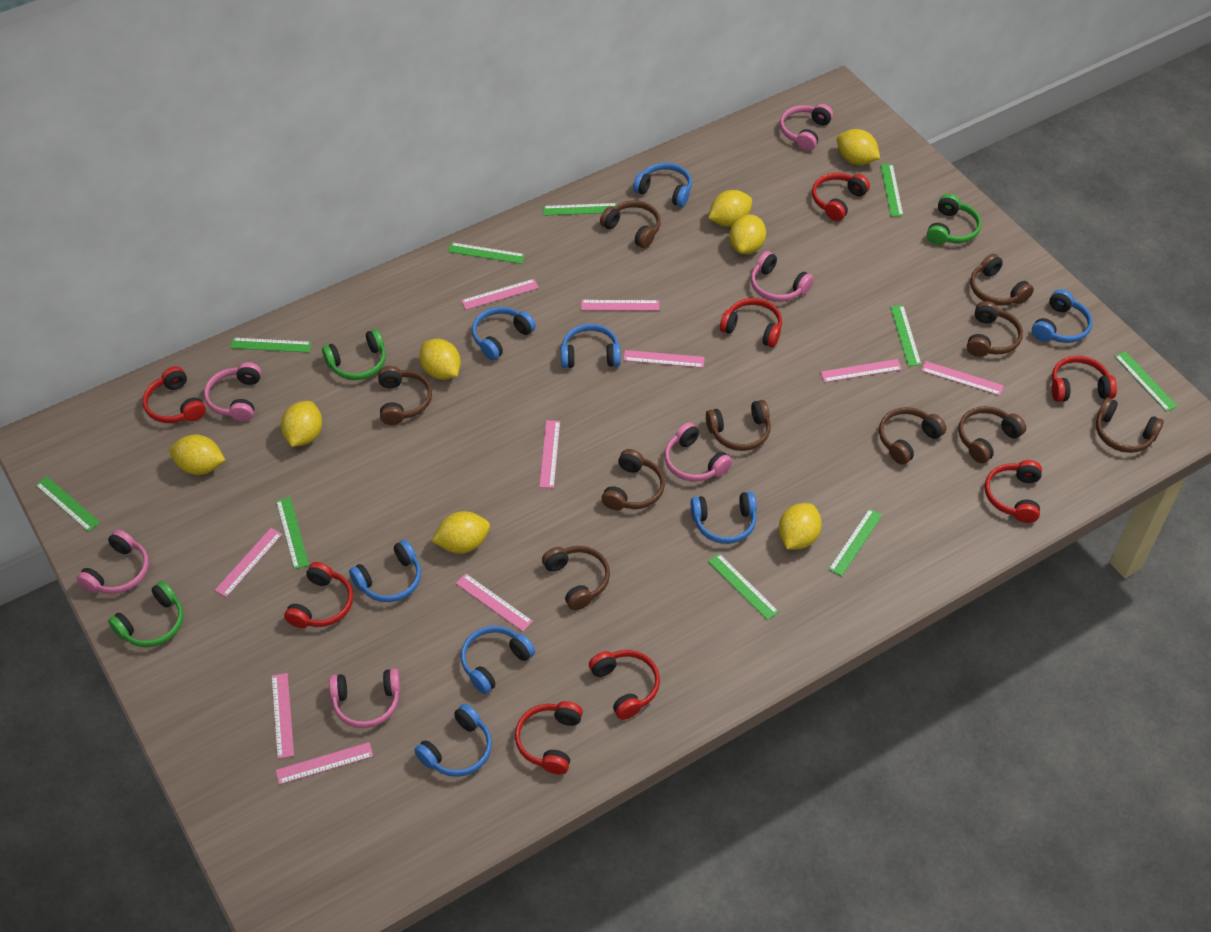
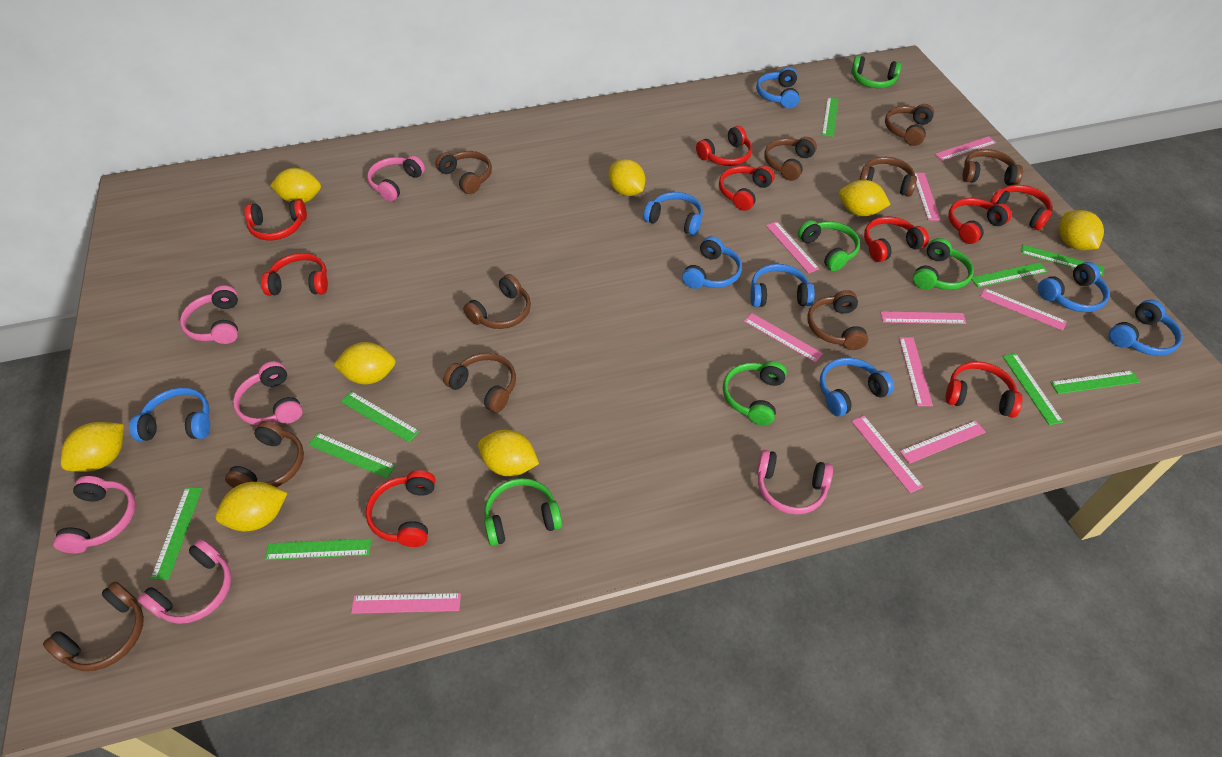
green headphones: 3 -> 5
green ruler: 10 -> 9
red headphones: 8 -> 9

